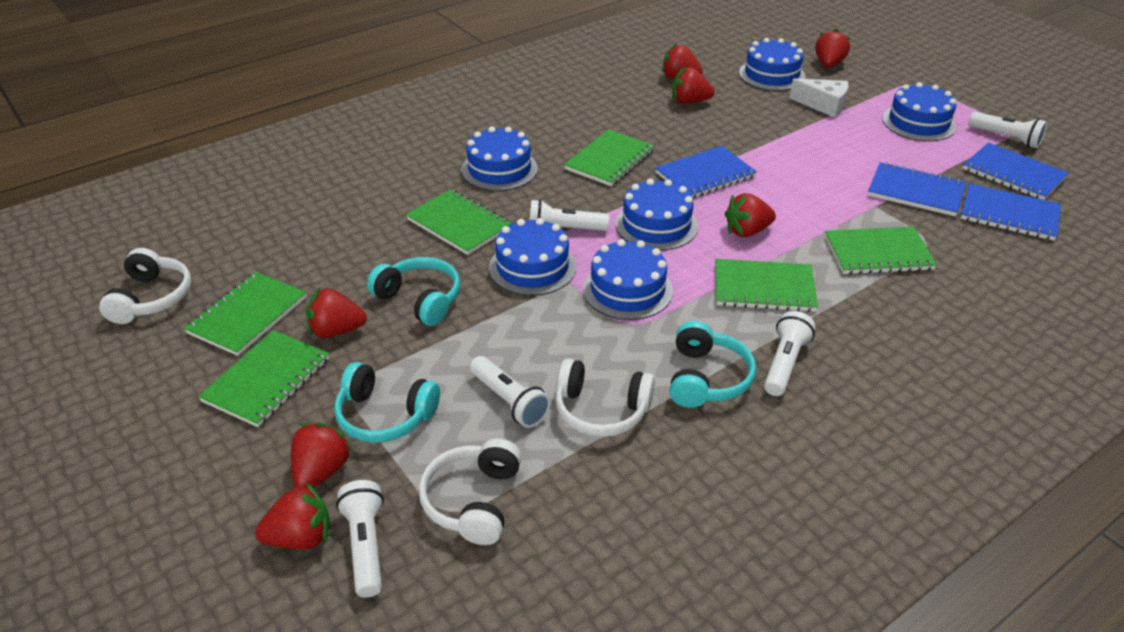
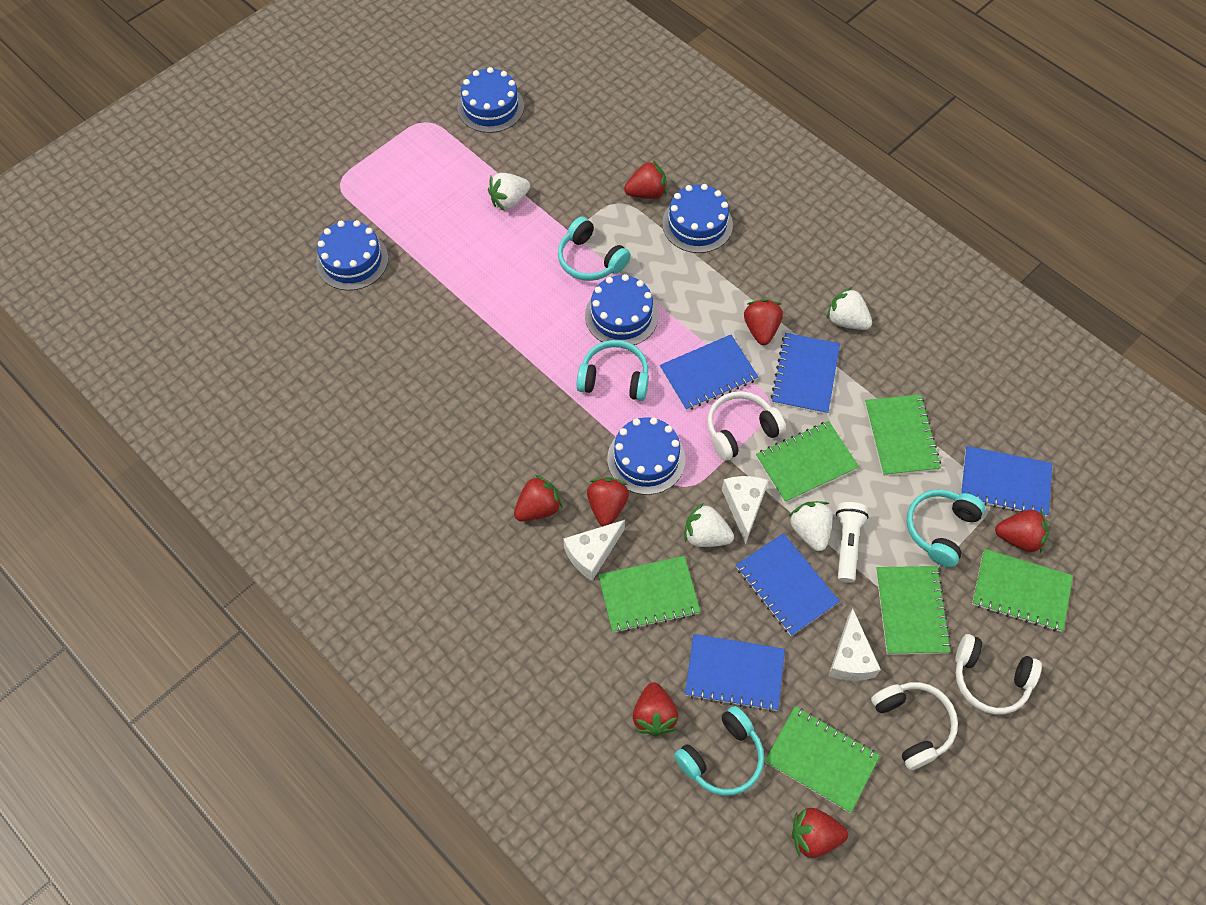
blue cake: 6 -> 5
blue notebook: 4 -> 5
turquoise headphones: 3 -> 4
white cheese: 1 -> 3
white flashlight: 5 -> 1
white strawberry: 0 -> 4

